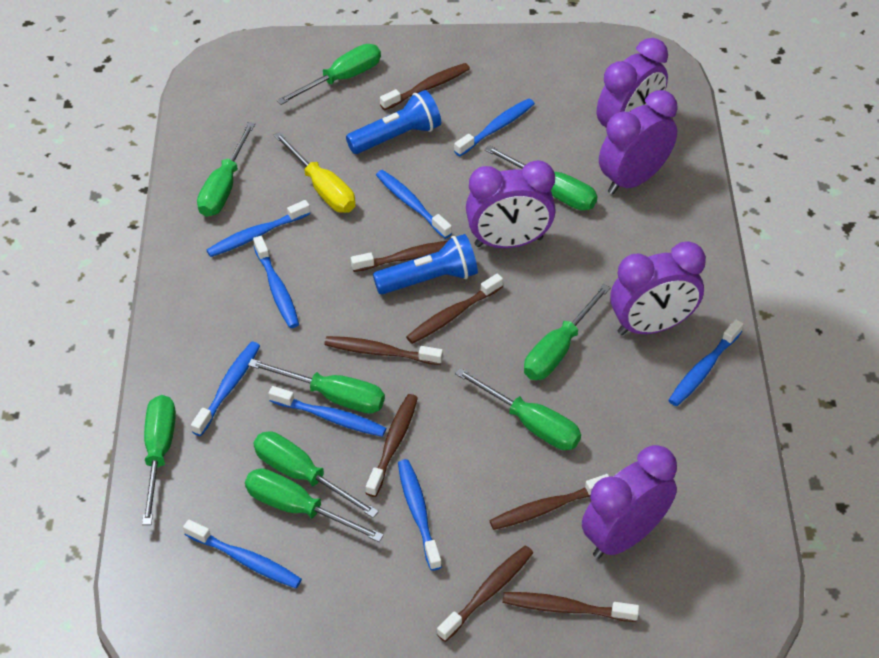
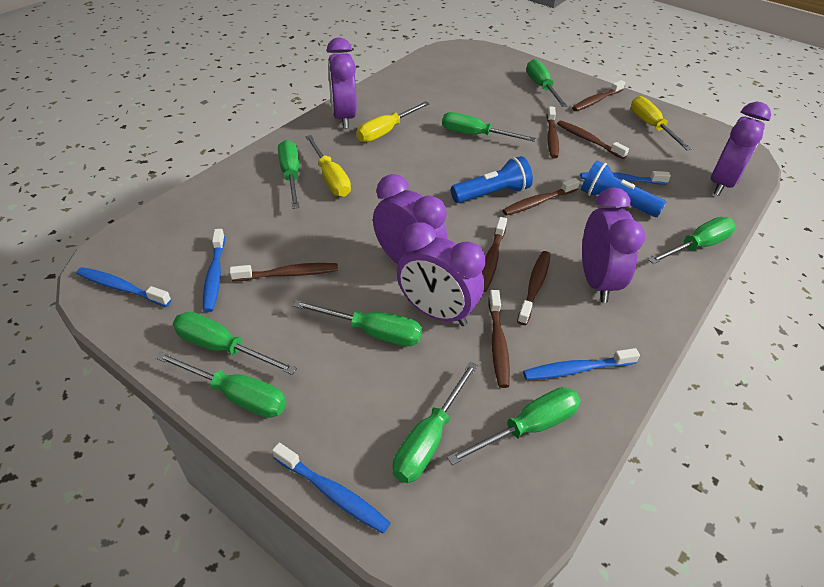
blue toothbrush: 9 -> 5
yellow screwdriver: 1 -> 3

